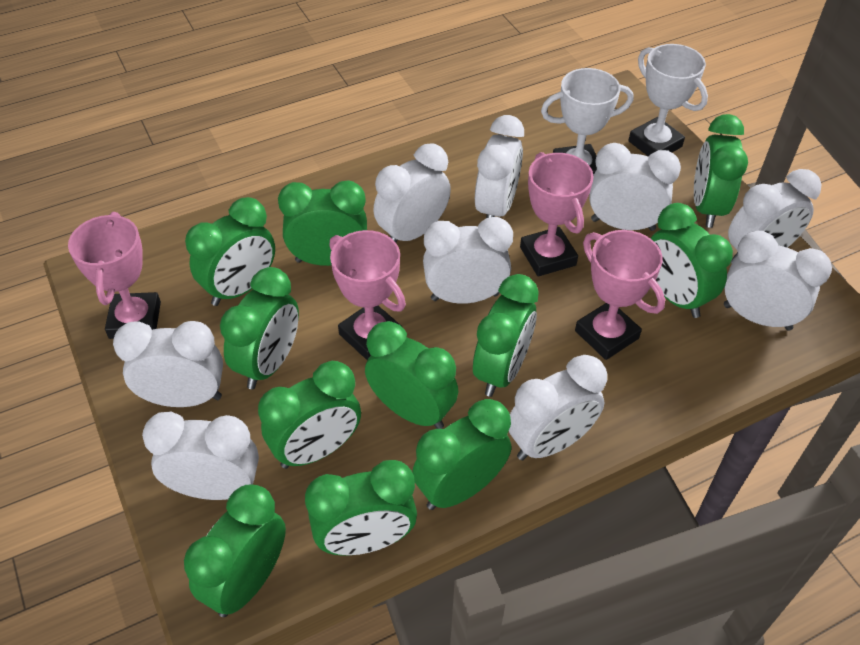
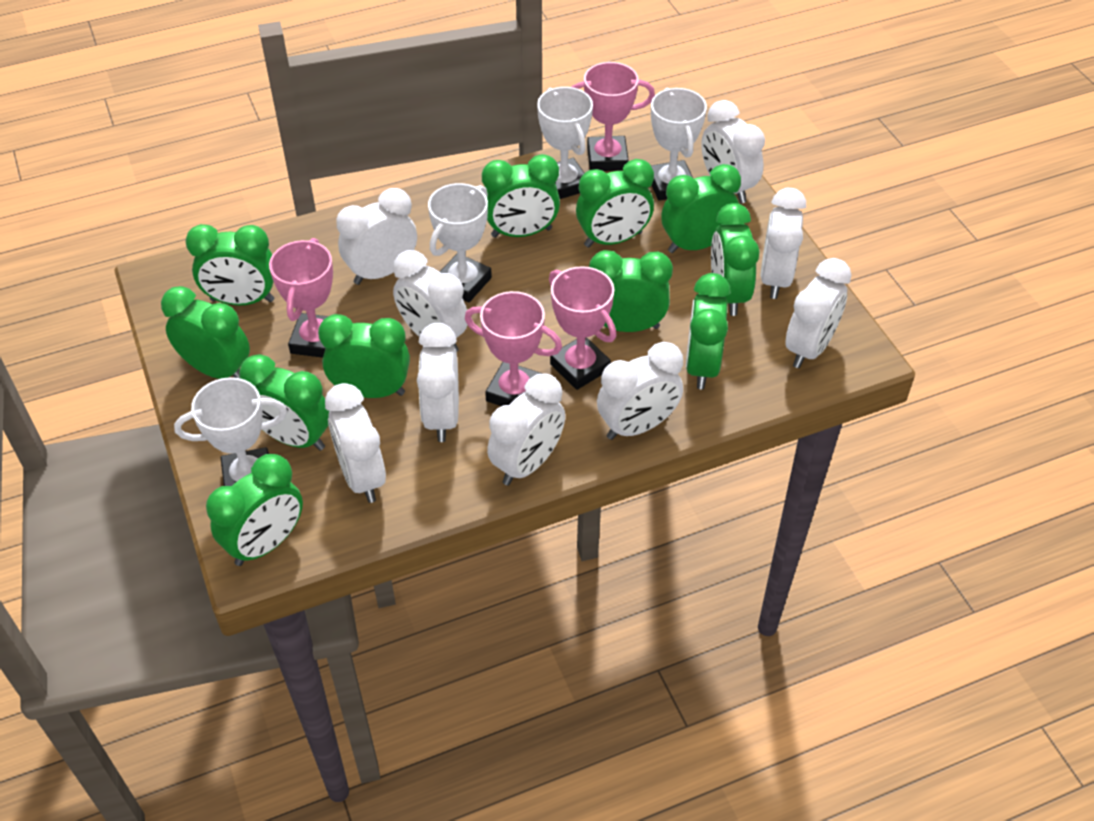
white trophy: 2 -> 4

